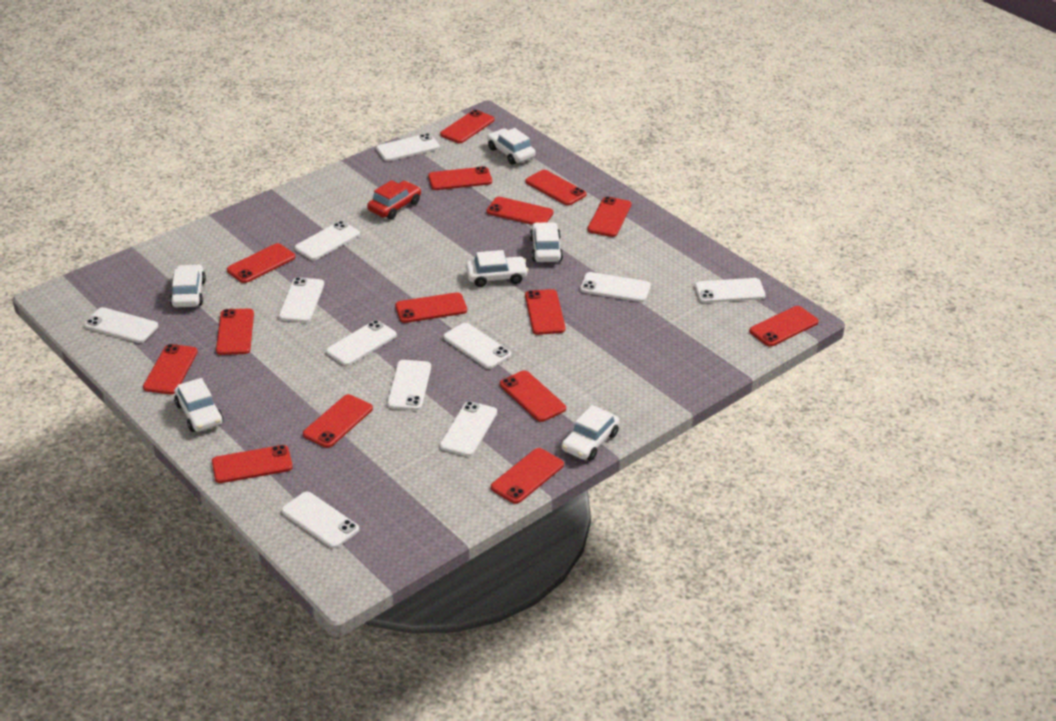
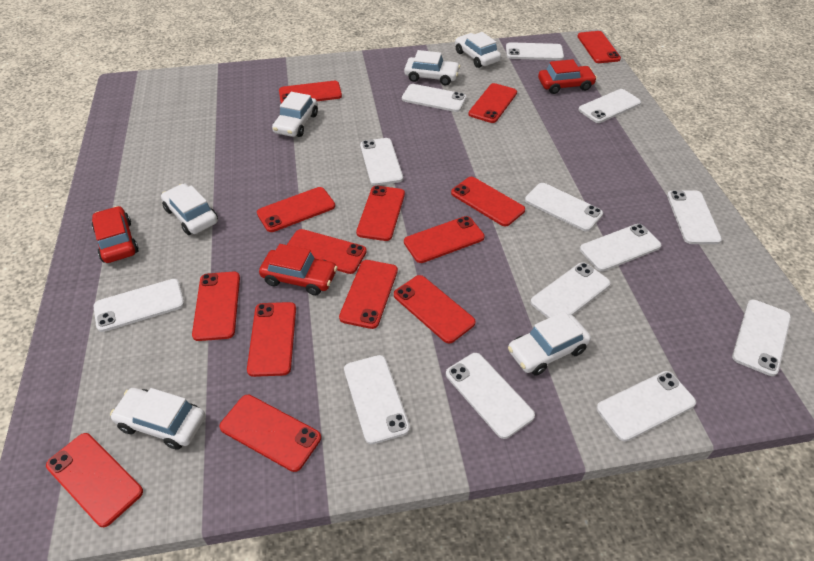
red car: 1 -> 3
red phone: 15 -> 14
white phone: 11 -> 13

